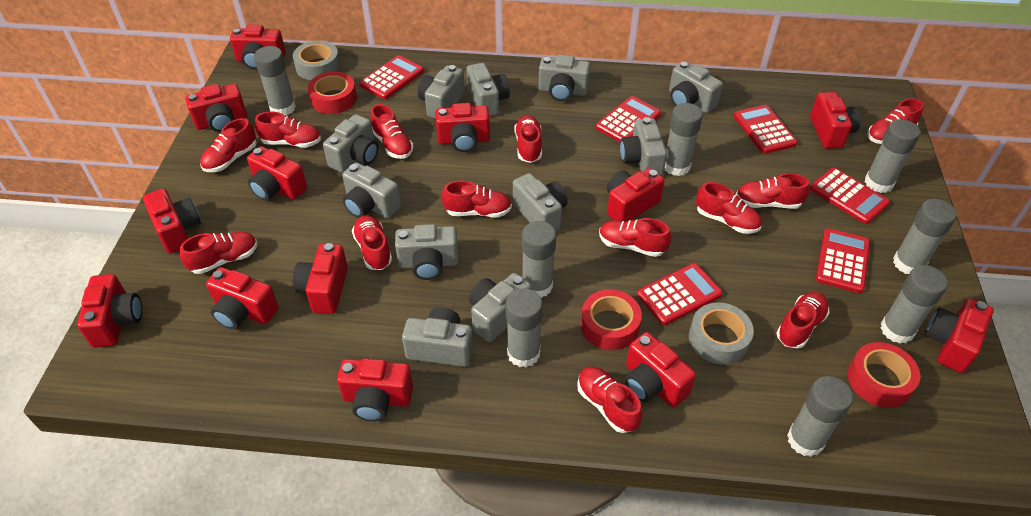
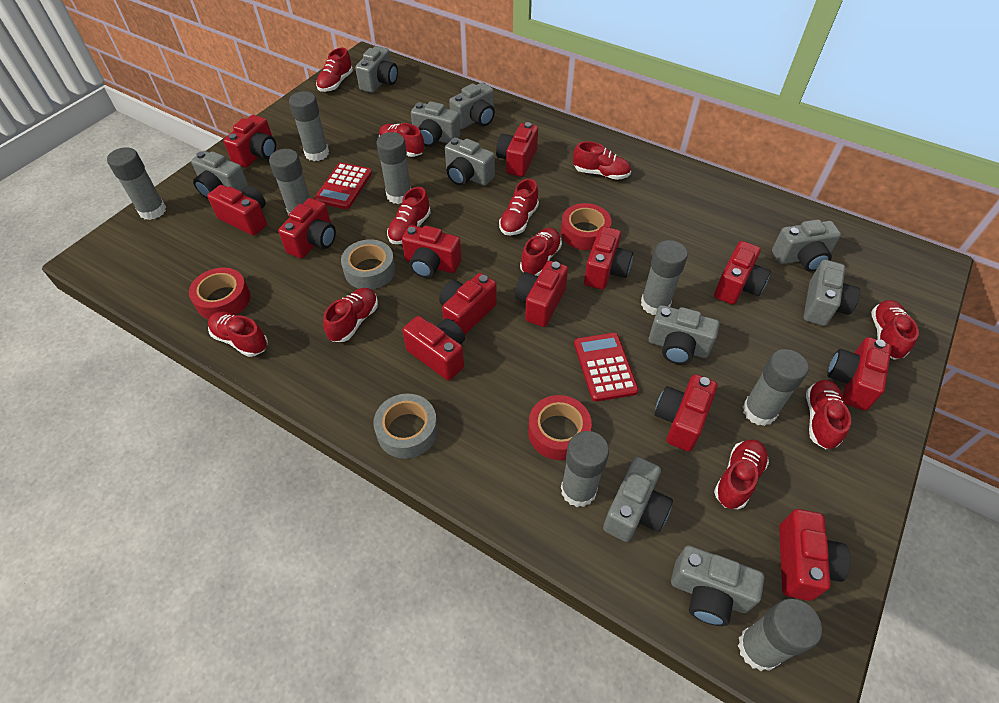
grey camera: 11 -> 10
red calculator: 6 -> 2
red shoe: 13 -> 11

